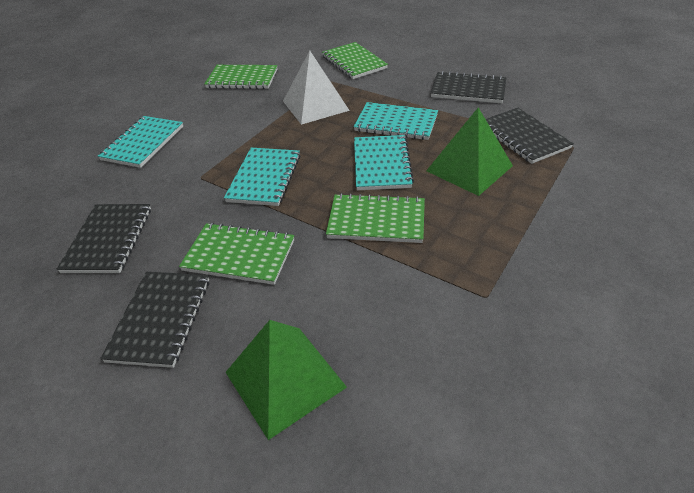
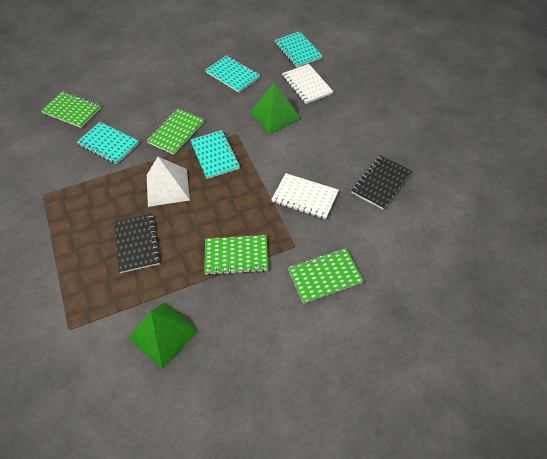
black notebook: 4 -> 2
white notebook: 0 -> 2

